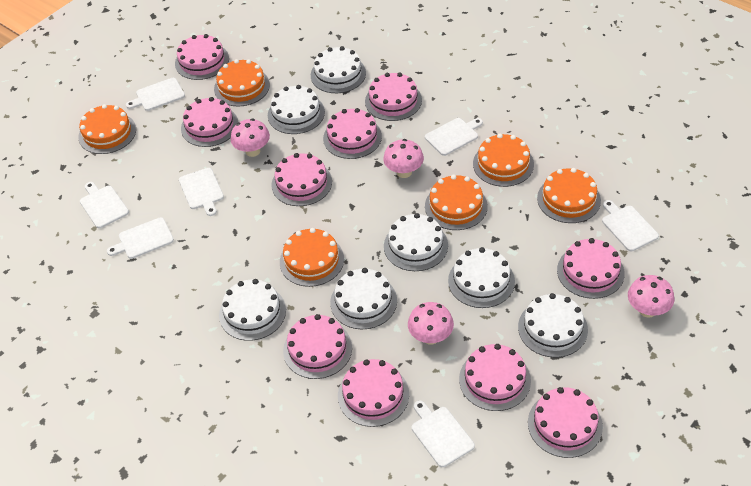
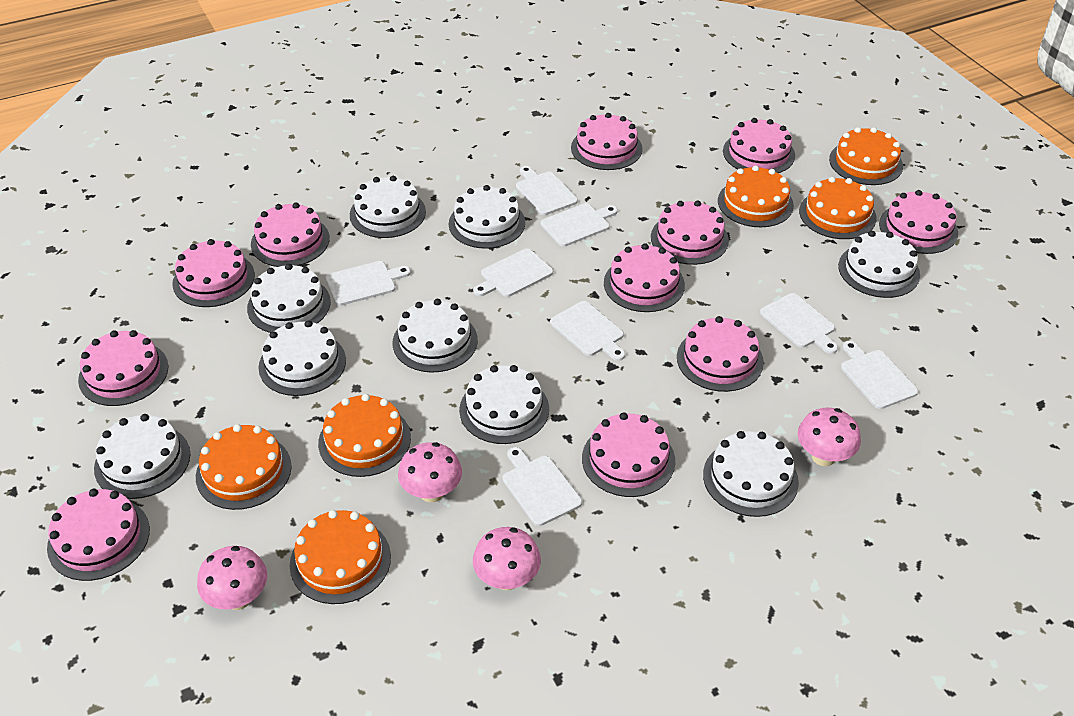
pink cake: 10 -> 11
white cake: 7 -> 9
white cutting board: 7 -> 8

